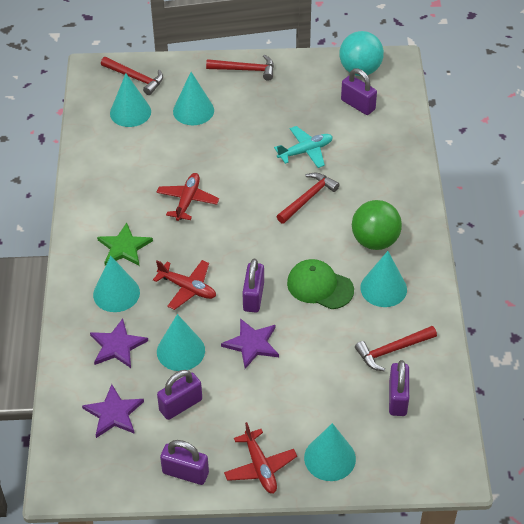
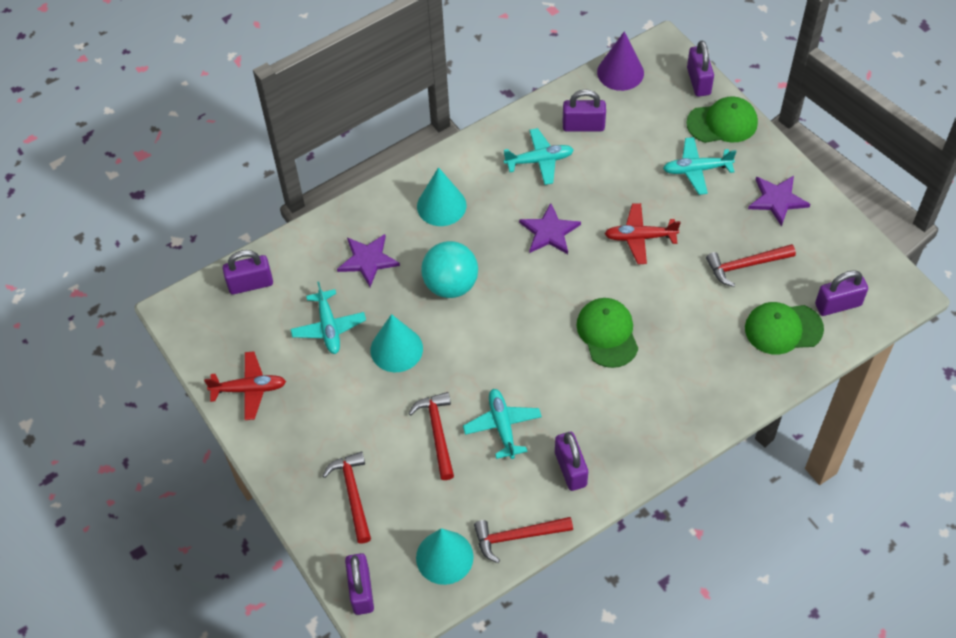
green ball: 1 -> 0
green cap: 1 -> 3
green star: 1 -> 0
purple cone: 0 -> 1
purple padlock: 5 -> 6
red plane: 3 -> 2
turquoise cone: 6 -> 3
turquoise plane: 1 -> 4

